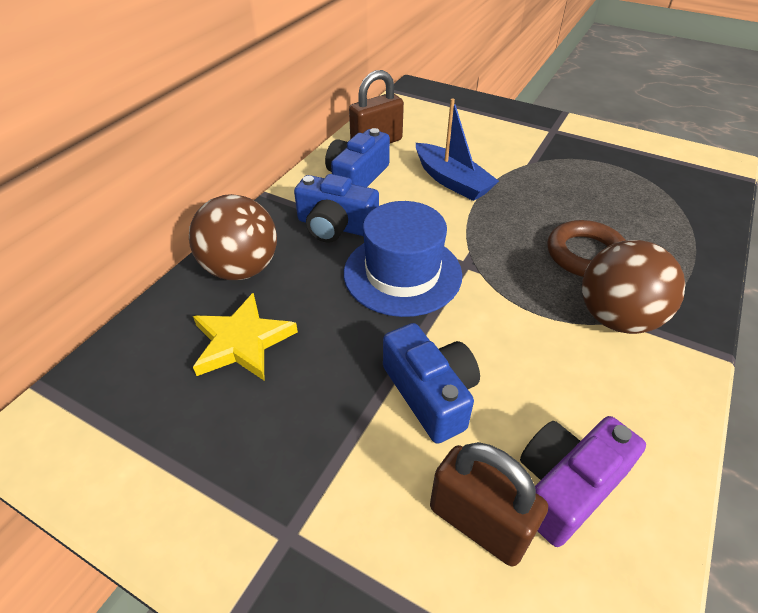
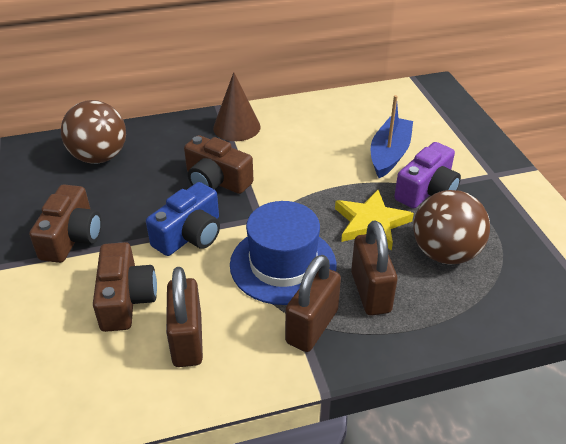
blue camera: 3 -> 1
brown camera: 0 -> 3
brown cone: 0 -> 1
brown padlock: 2 -> 3
brown ring: 1 -> 0

